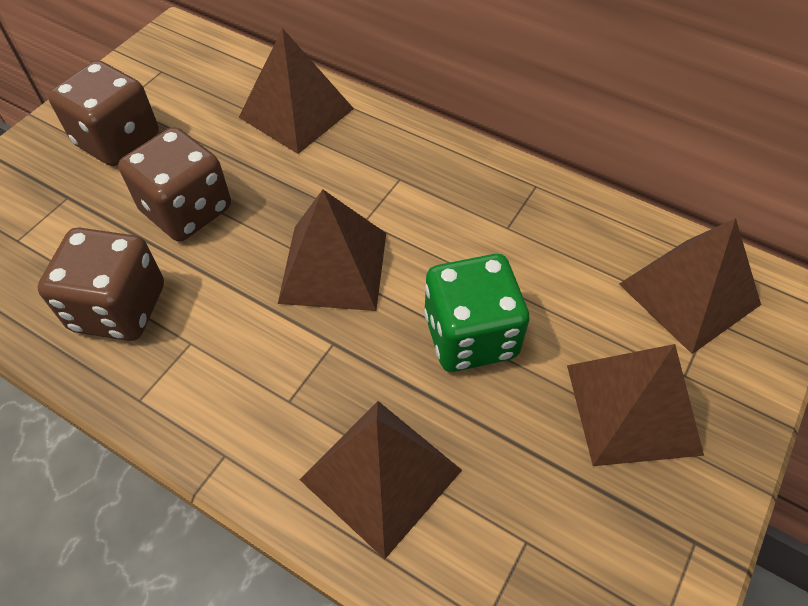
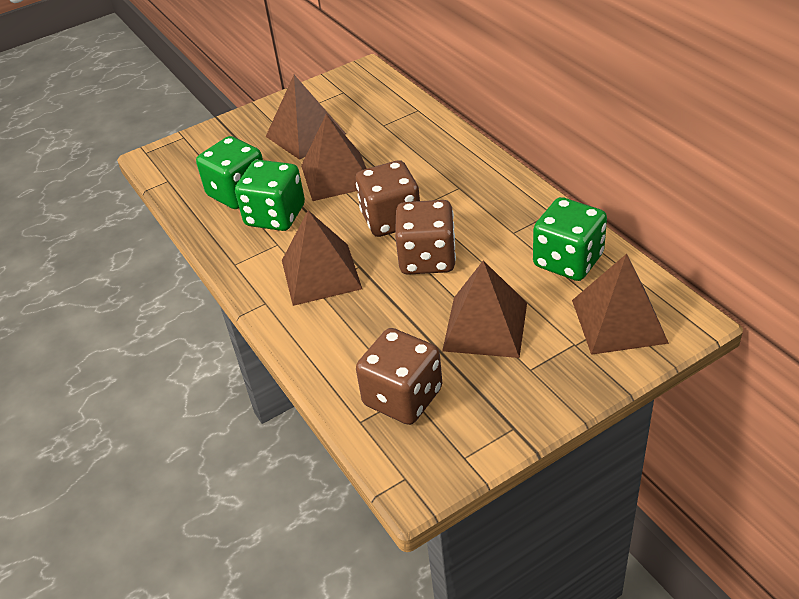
green dice: 1 -> 3

